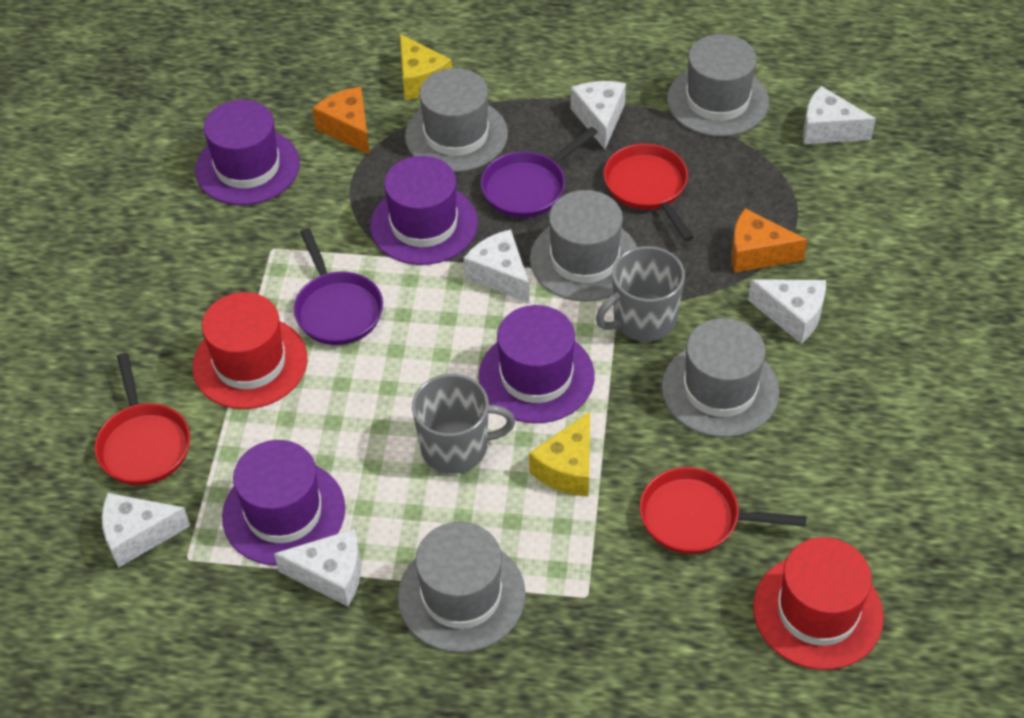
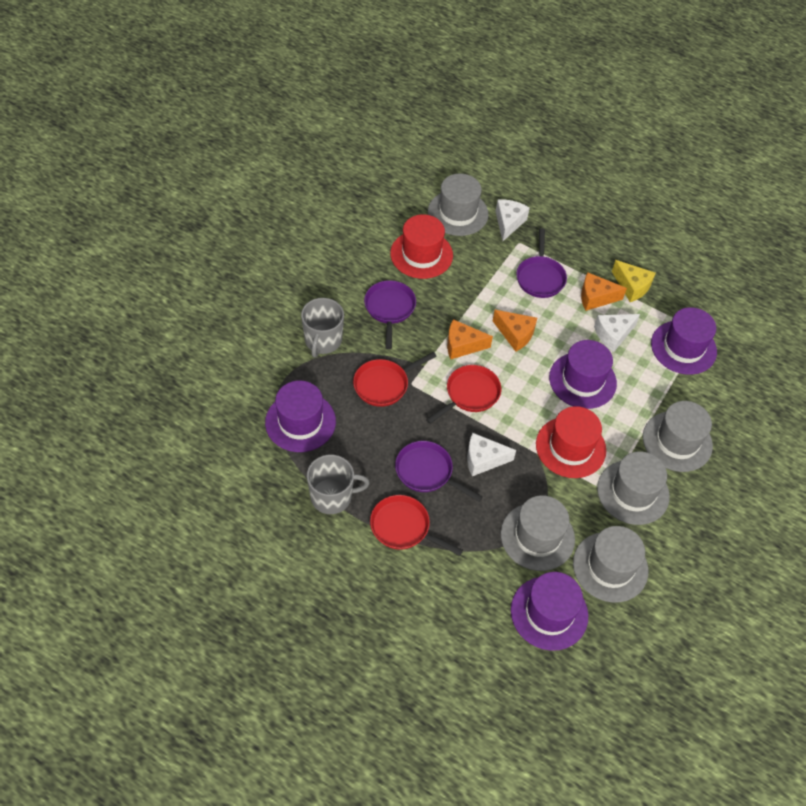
orange cheese: 2 -> 3
purple pan: 2 -> 3
white cheese: 6 -> 3
yellow cheese: 2 -> 1

